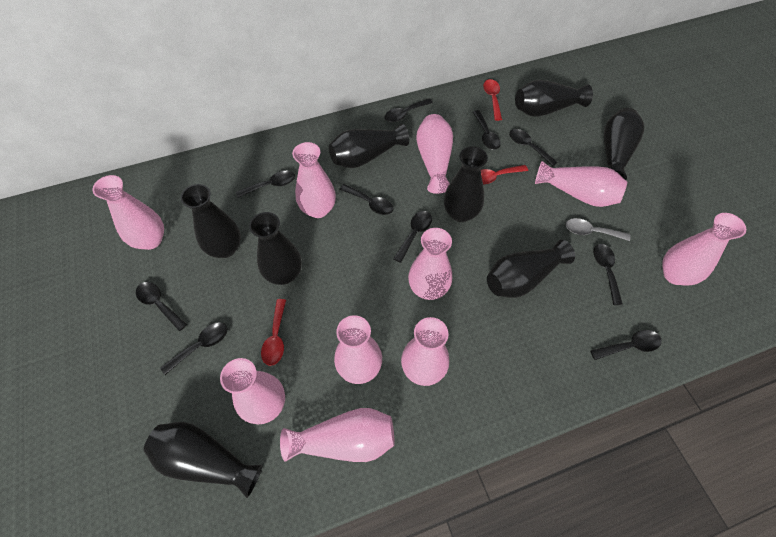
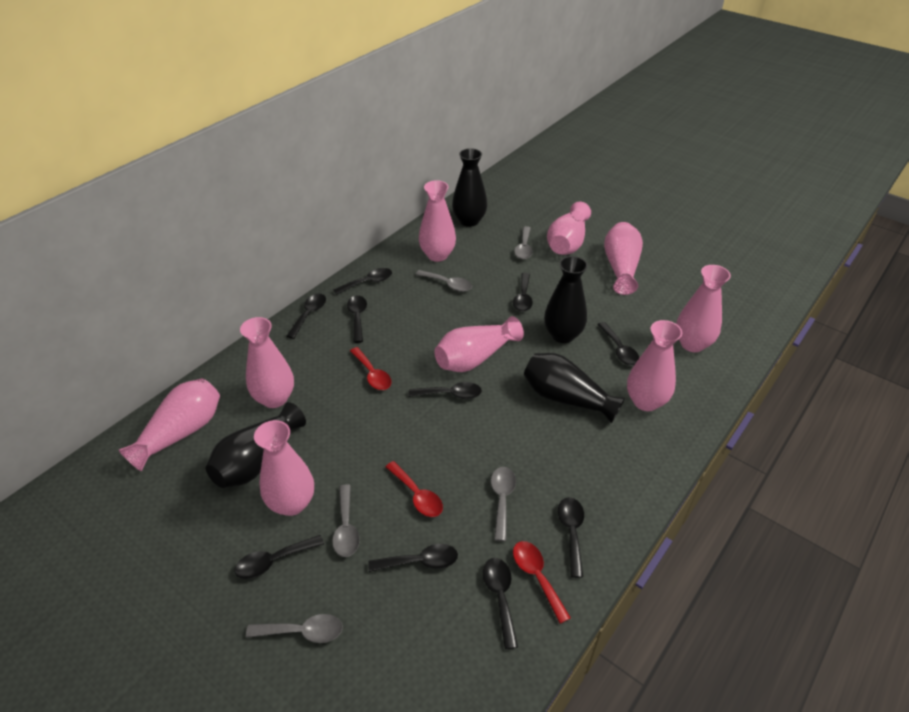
black vase: 8 -> 4
grey spoon: 1 -> 5
pink vase: 10 -> 9

